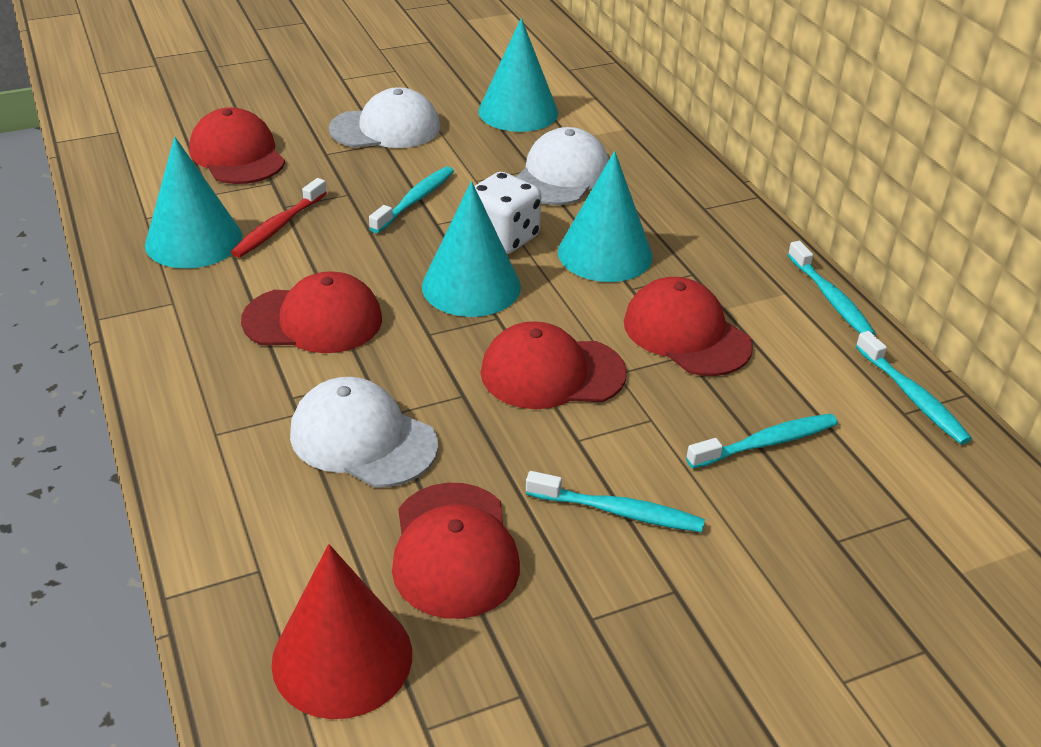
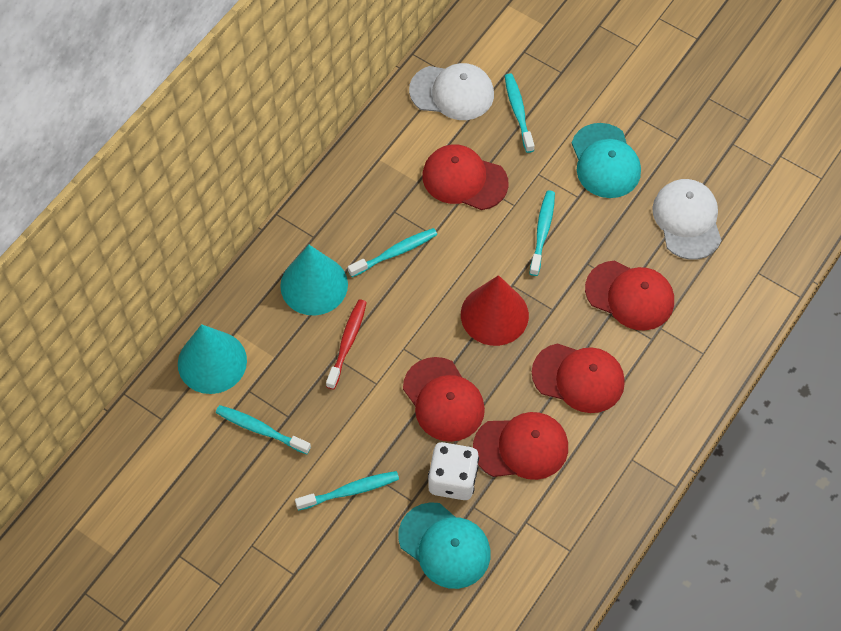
turquoise cap: 0 -> 2
turquoise cone: 4 -> 2
white cap: 3 -> 2

